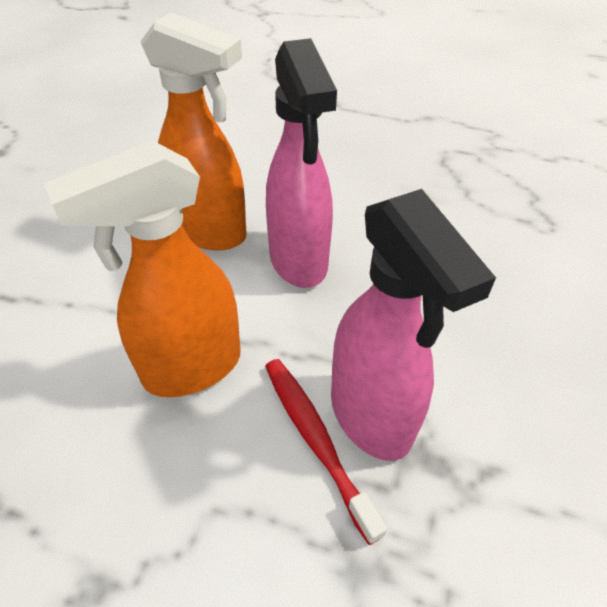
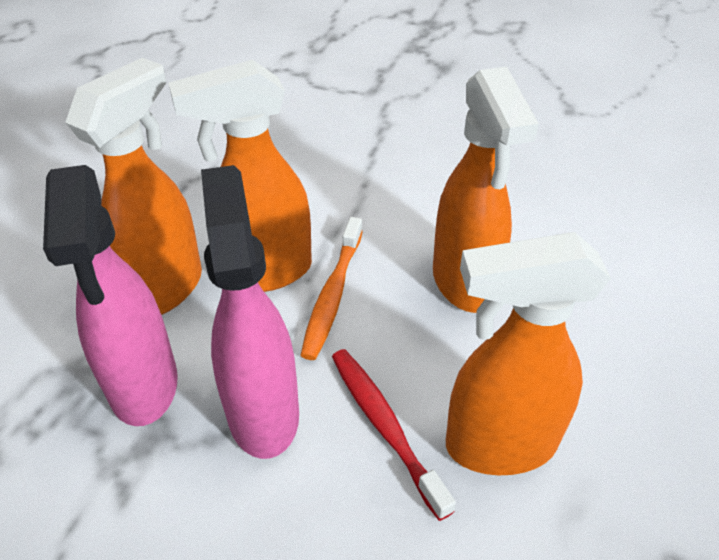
orange spray bottle: 2 -> 4
orange toothbrush: 0 -> 1

